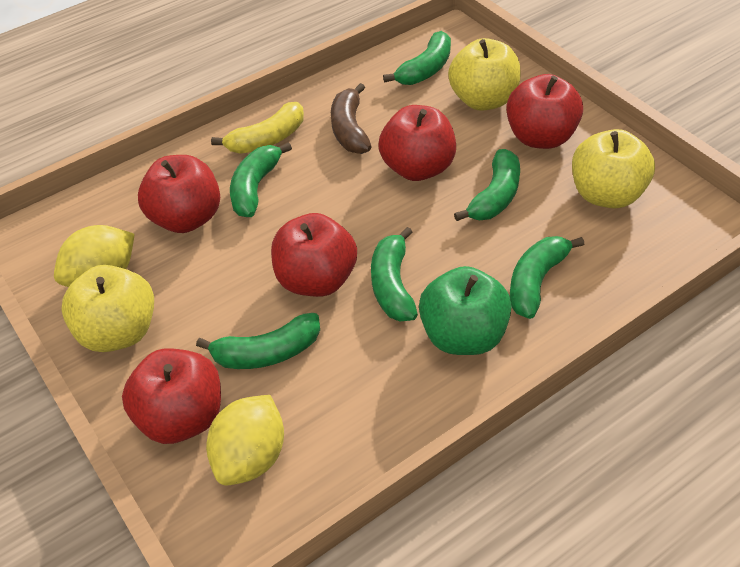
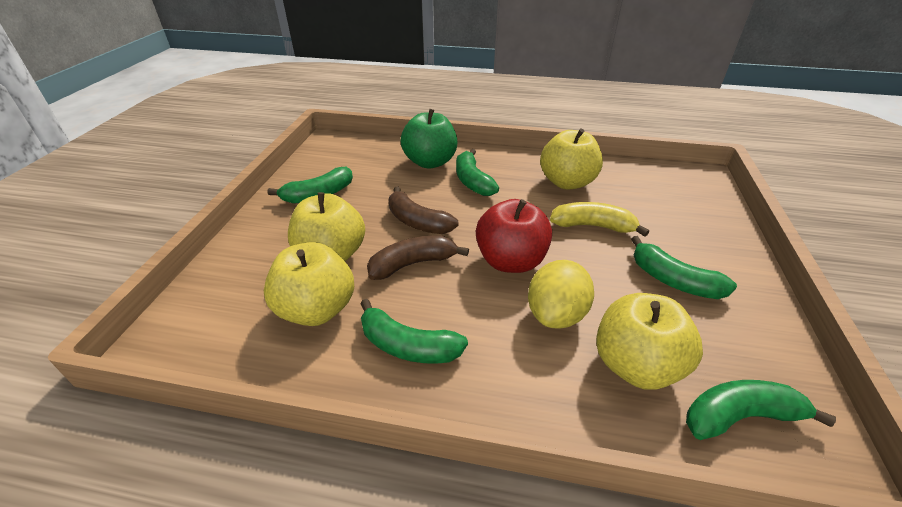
brown banana: 1 -> 2
green banana: 6 -> 5
red apple: 5 -> 1
yellow apple: 3 -> 4
yellow lemon: 2 -> 1

